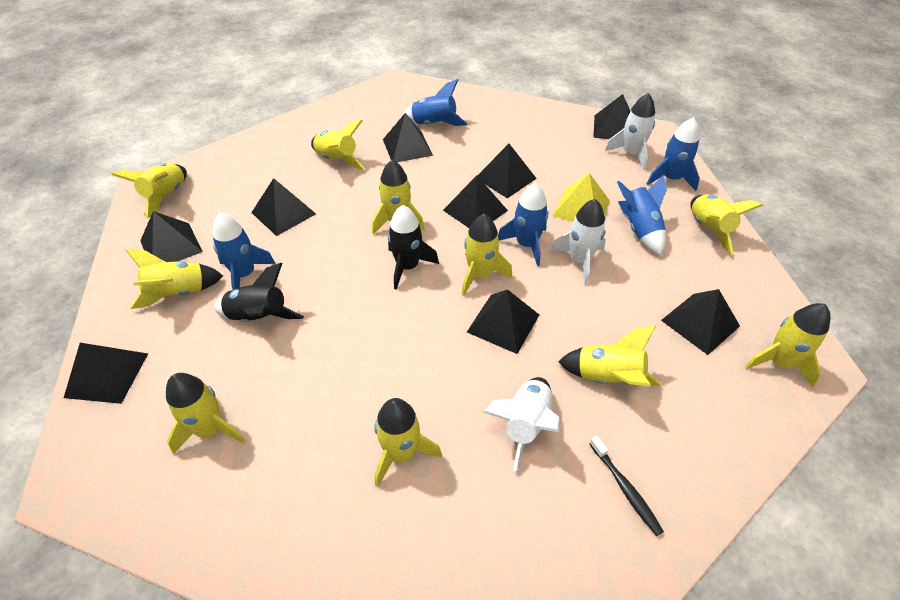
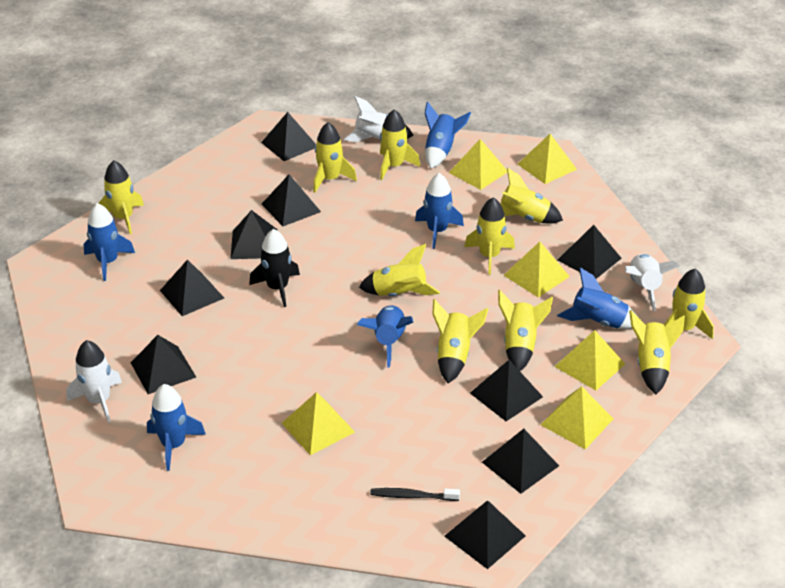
black rocket: 2 -> 1
blue rocket: 5 -> 6
yellow pyramid: 1 -> 6

